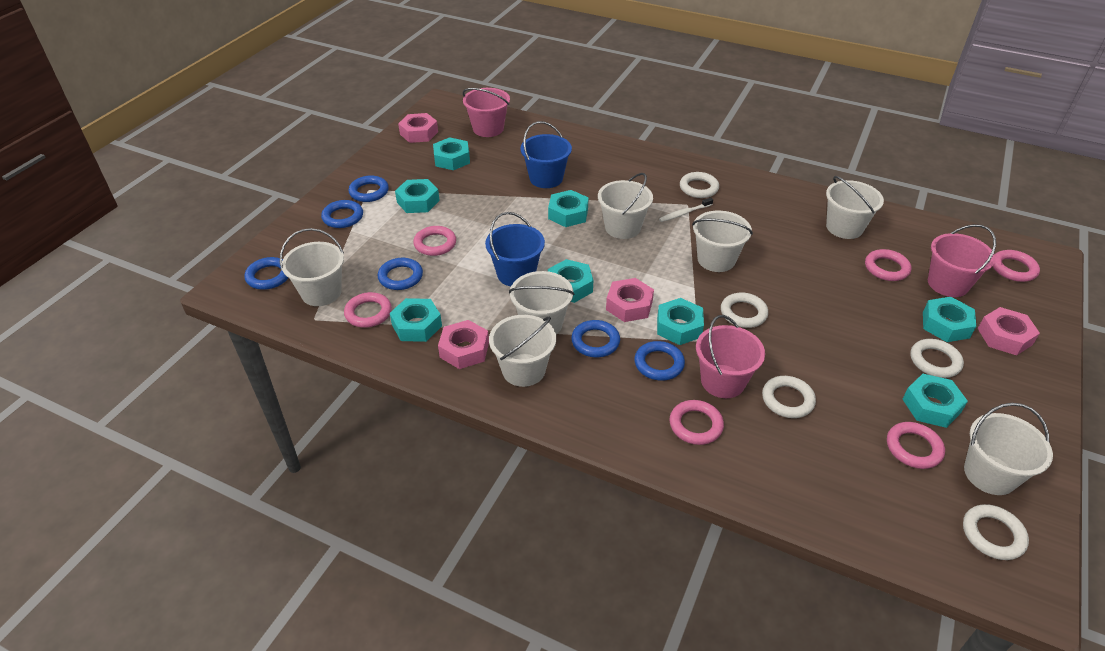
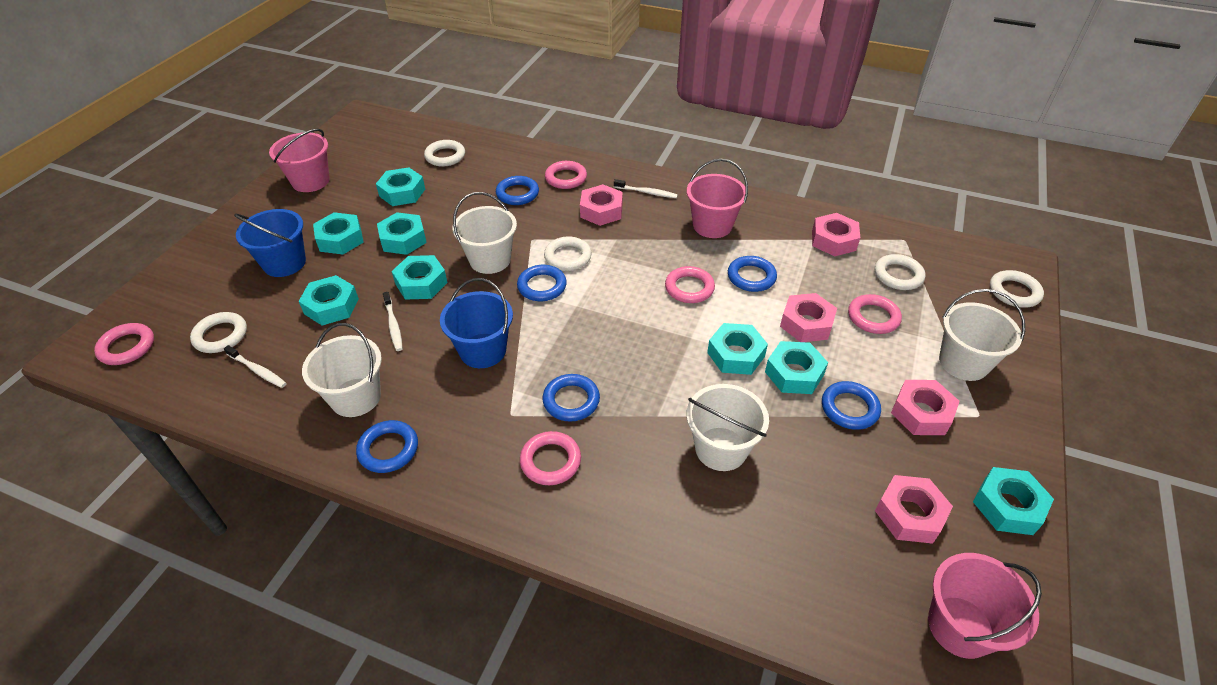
pink nut: 4 -> 5
pink ring: 6 -> 5
white bucket: 7 -> 4
white toothbrush: 1 -> 3

